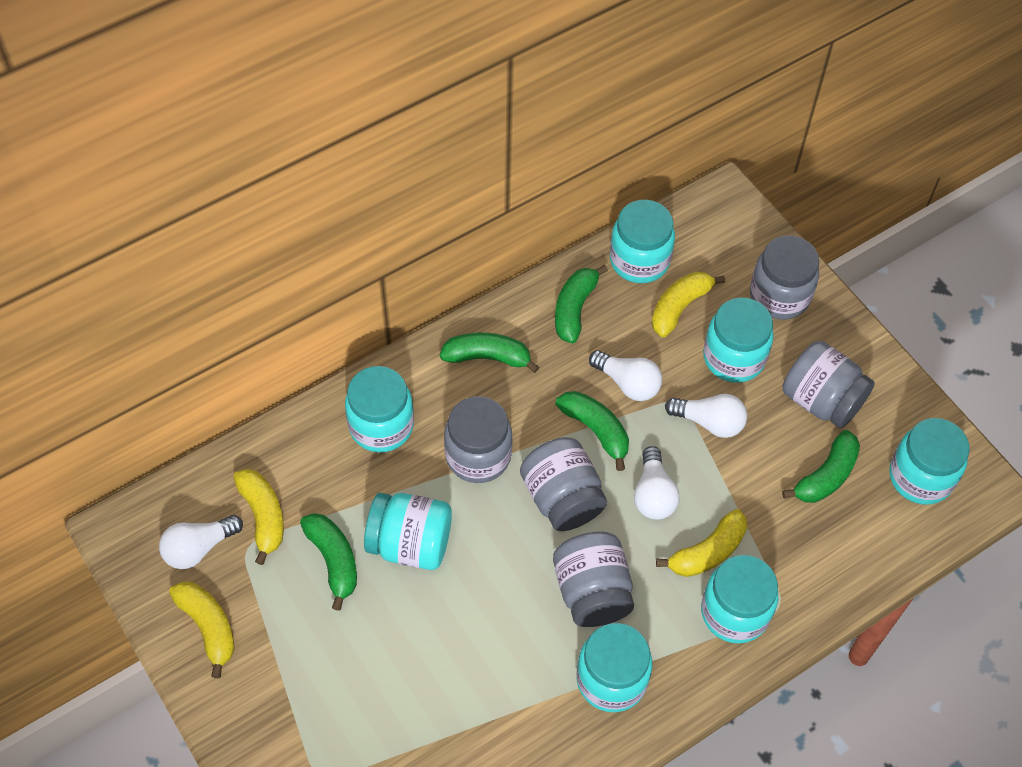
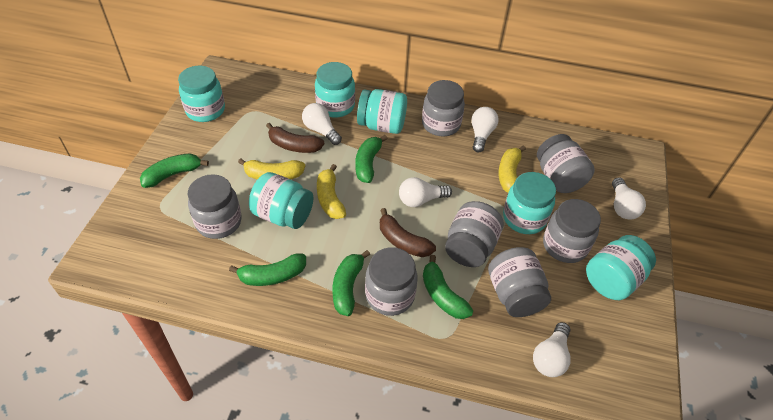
brown banana: 0 -> 2
grey jar: 5 -> 7
turquoise jar: 7 -> 6
white light bulb: 4 -> 5
yellow banana: 4 -> 3

